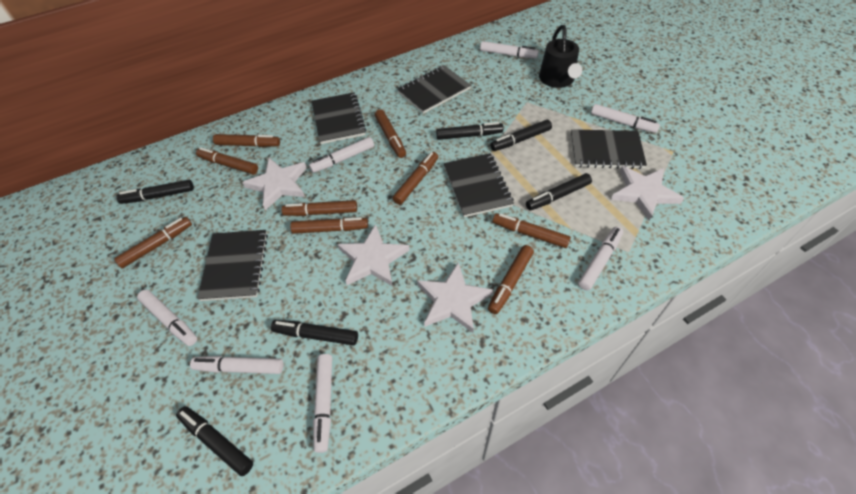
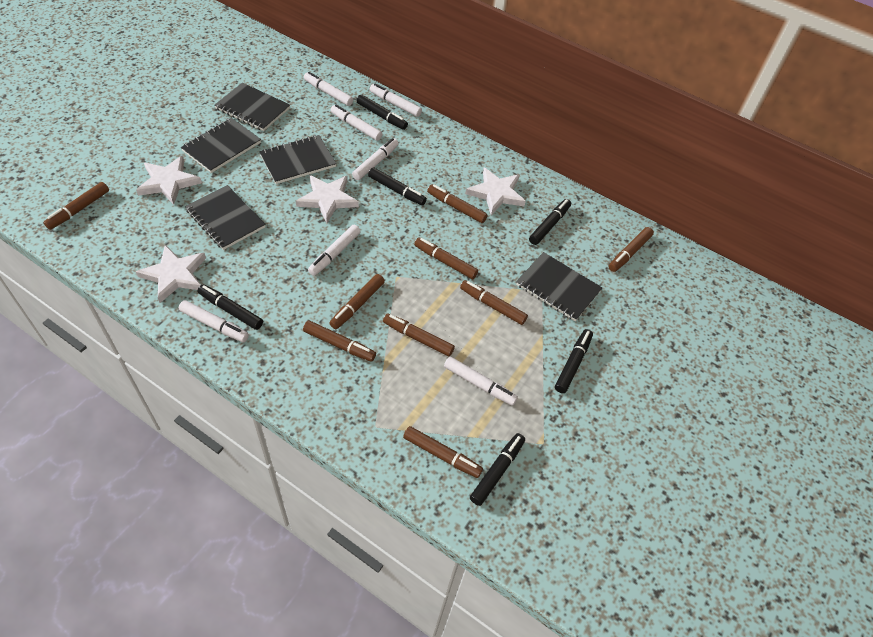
black watering can: 1 -> 0

